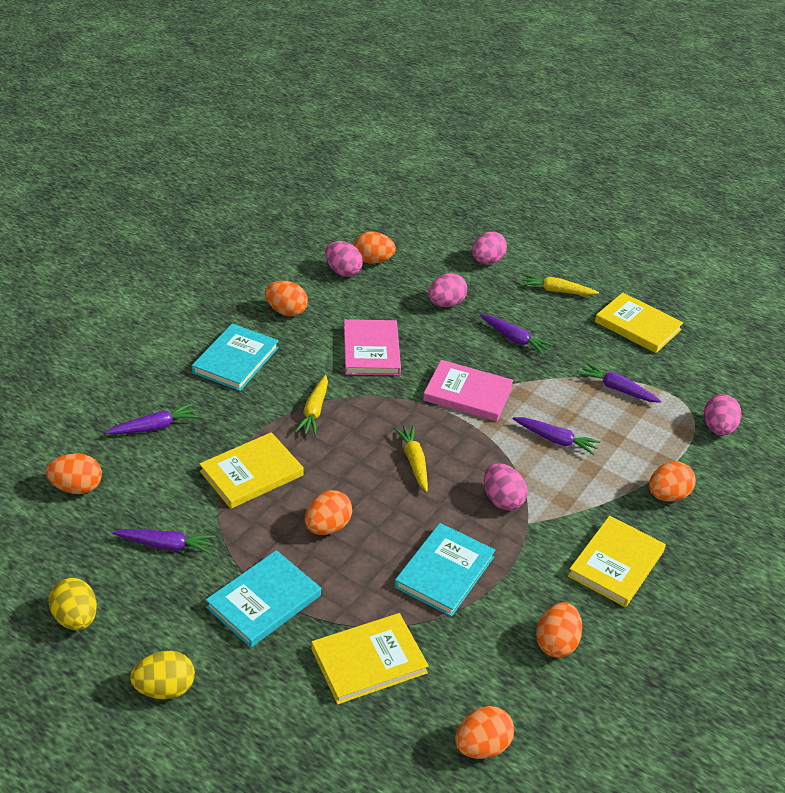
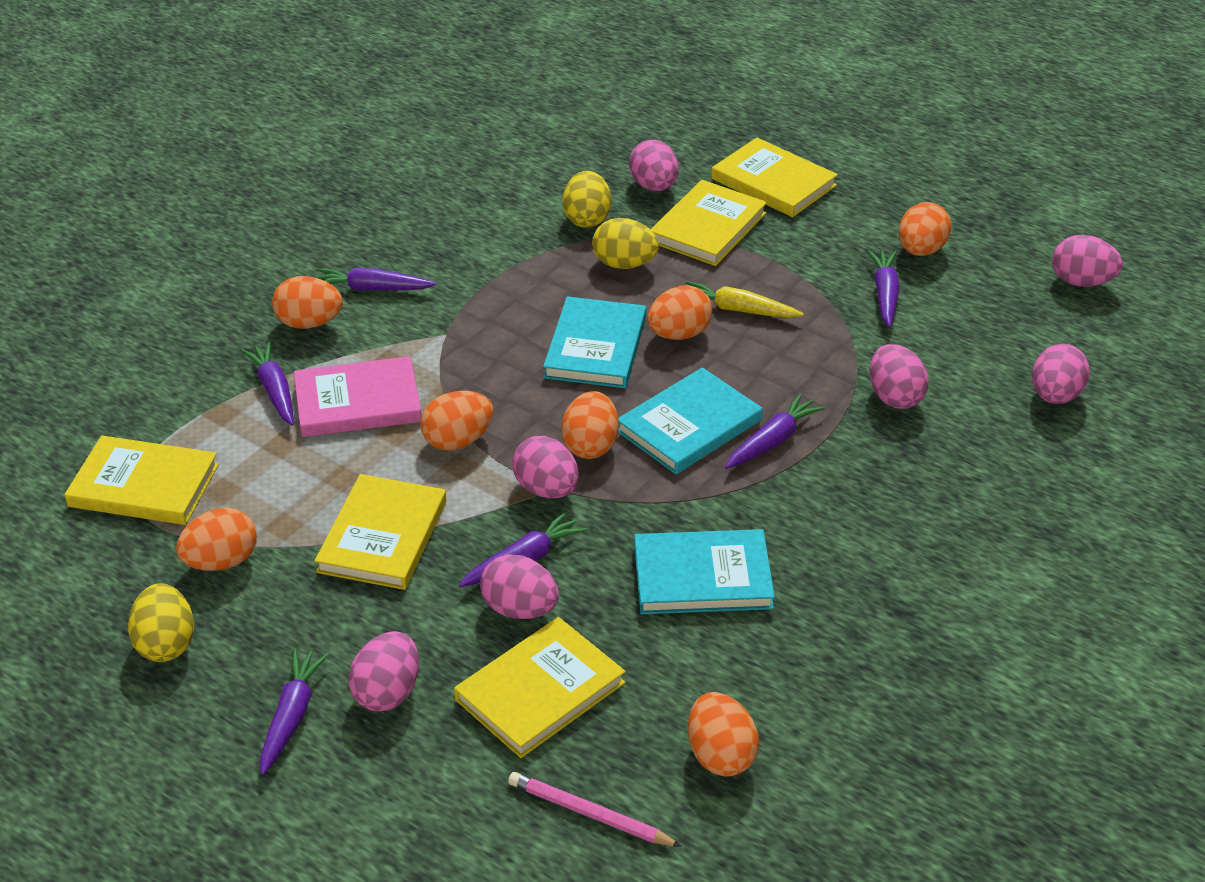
pink book: 2 -> 1
pink egg: 5 -> 7
pink pencil: 0 -> 1
purple carrot: 5 -> 6
yellow book: 4 -> 5
yellow carrot: 3 -> 1
yellow egg: 2 -> 3

